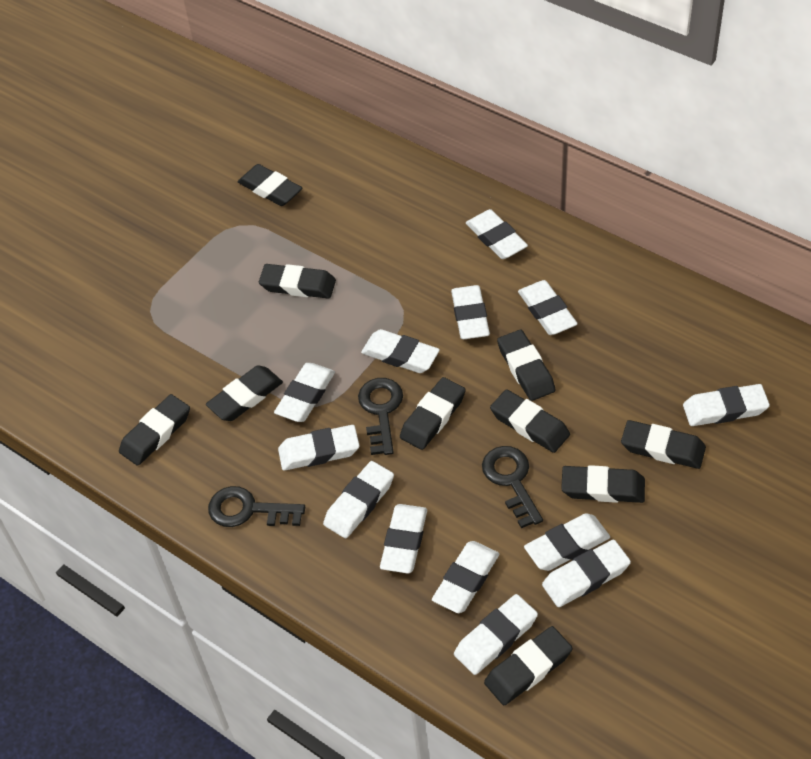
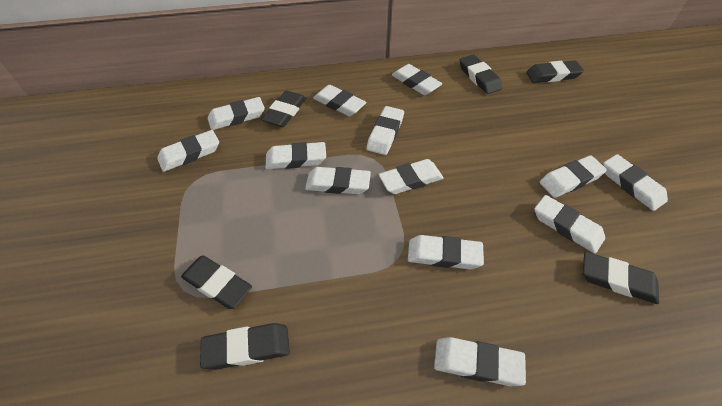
black eraser: 10 -> 6
black key: 3 -> 0

